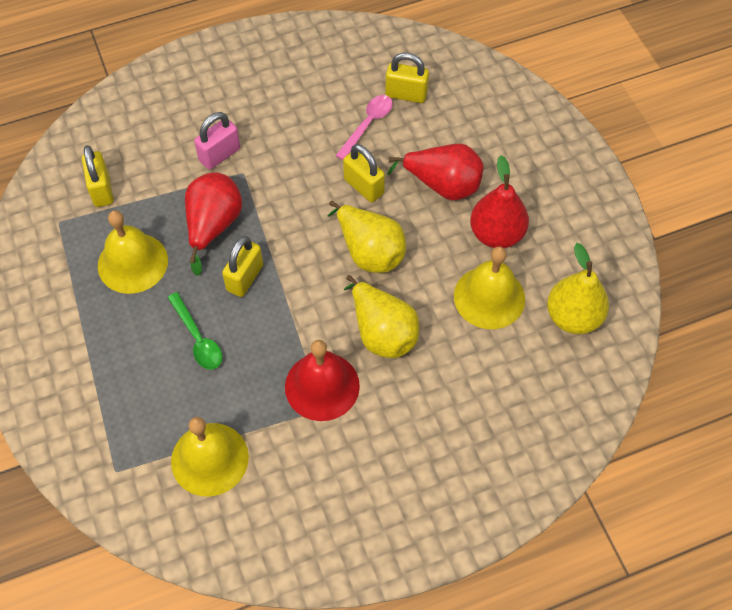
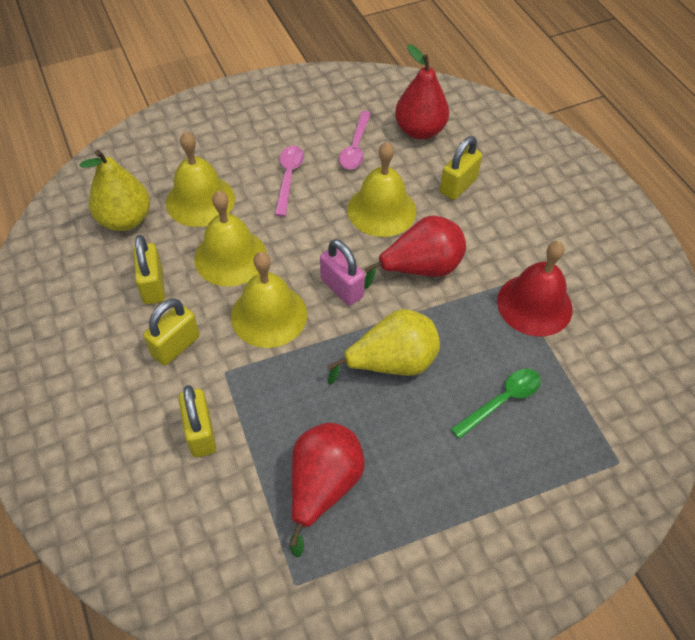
pink spoon: 1 -> 2
yellow bell: 3 -> 4
yellow pear: 3 -> 2

